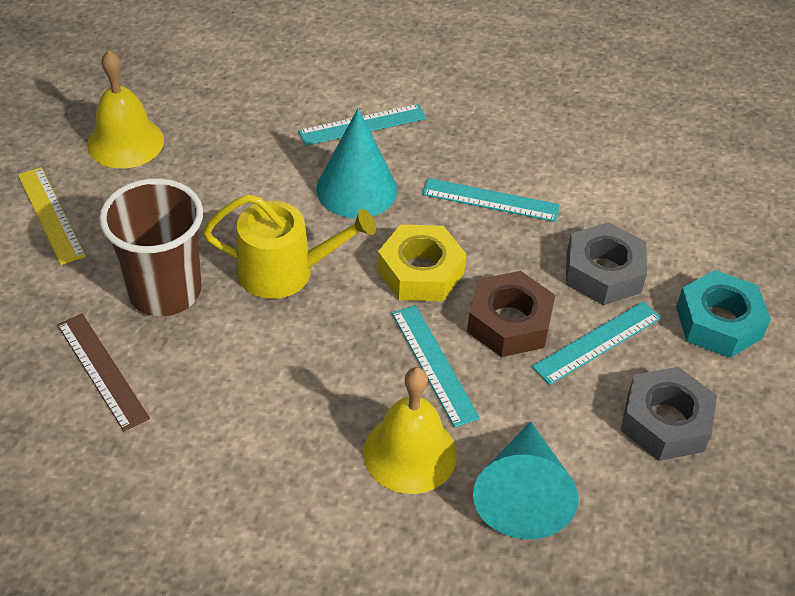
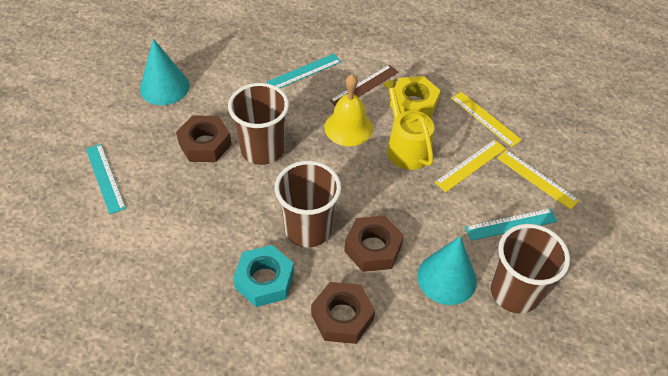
brown cup: 1 -> 3
brown nut: 1 -> 3
grey nut: 2 -> 0
turquoise ruler: 4 -> 3
yellow bell: 2 -> 1
yellow ruler: 1 -> 3

